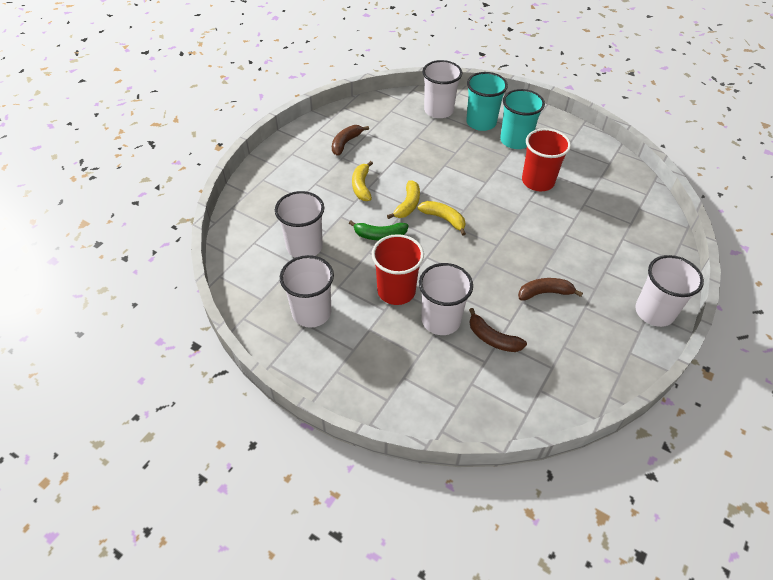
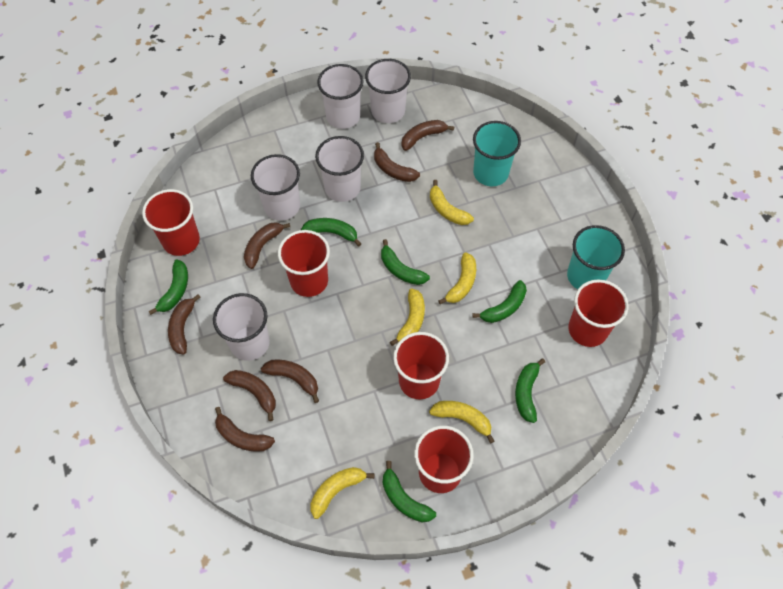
brown banana: 3 -> 7
green banana: 1 -> 6
red cup: 2 -> 5
yellow banana: 3 -> 5

